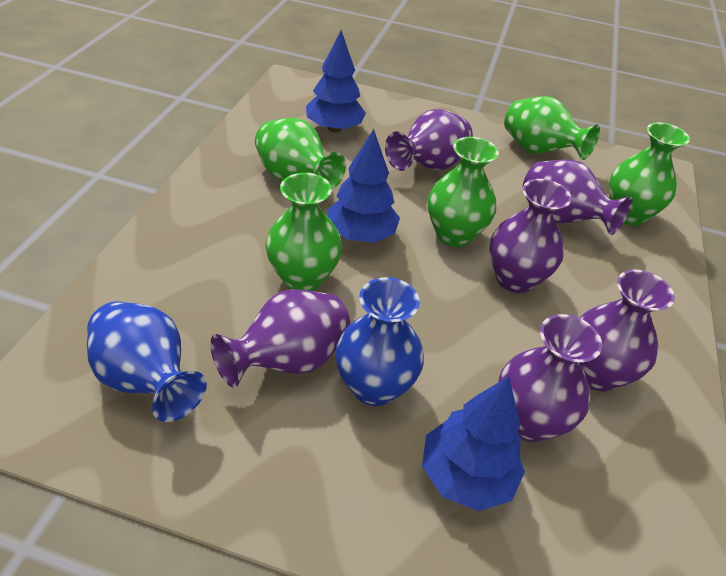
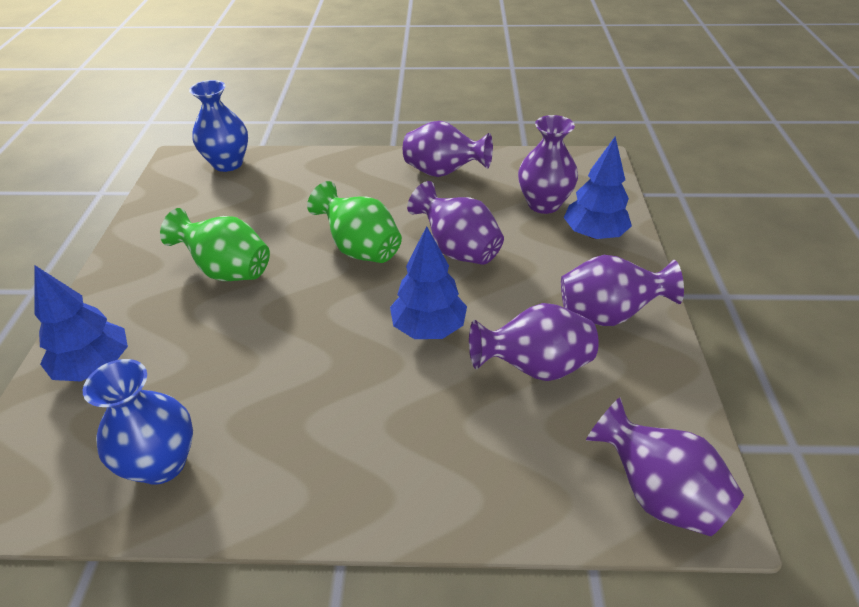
green vase: 5 -> 2

